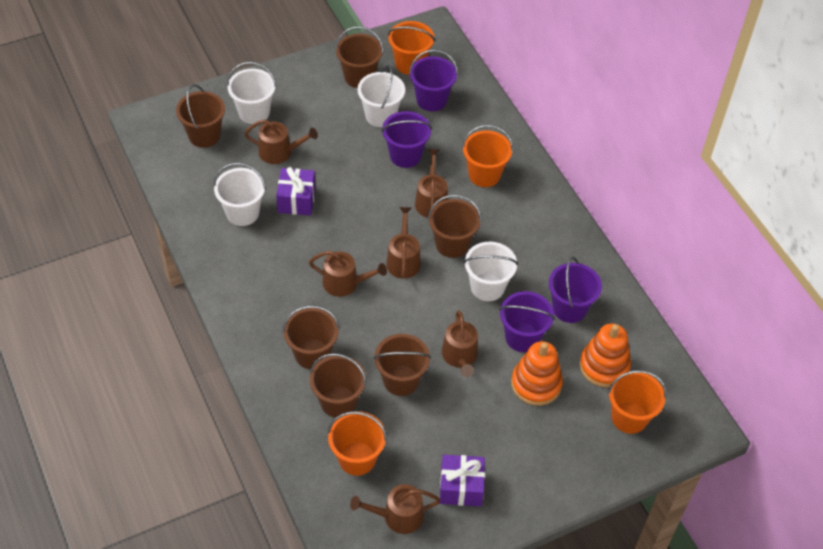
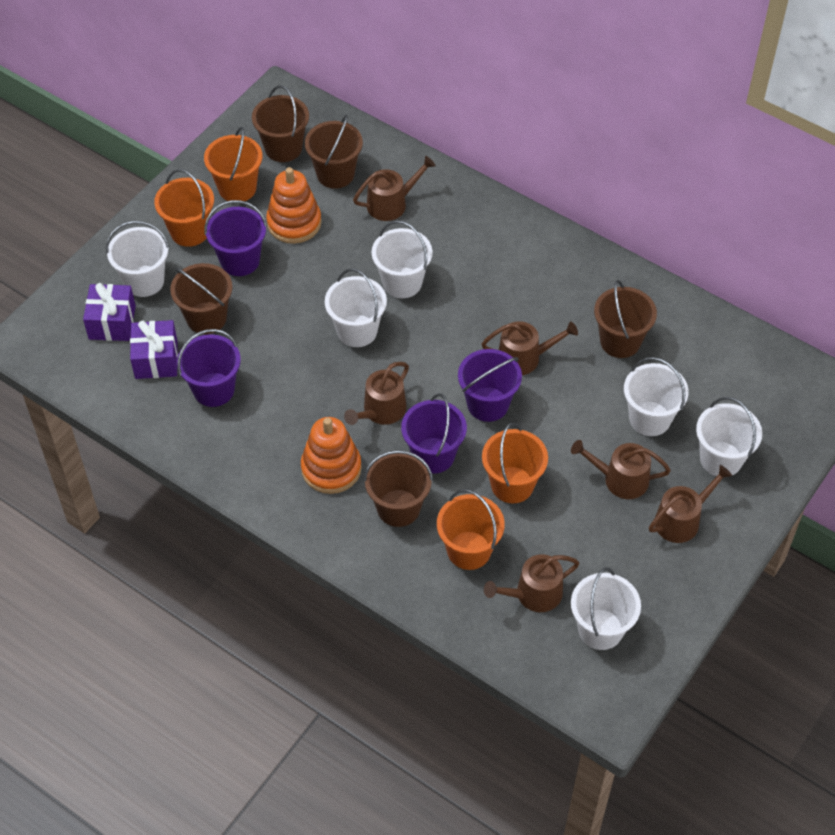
brown bucket: 6 -> 5
white bucket: 4 -> 6

